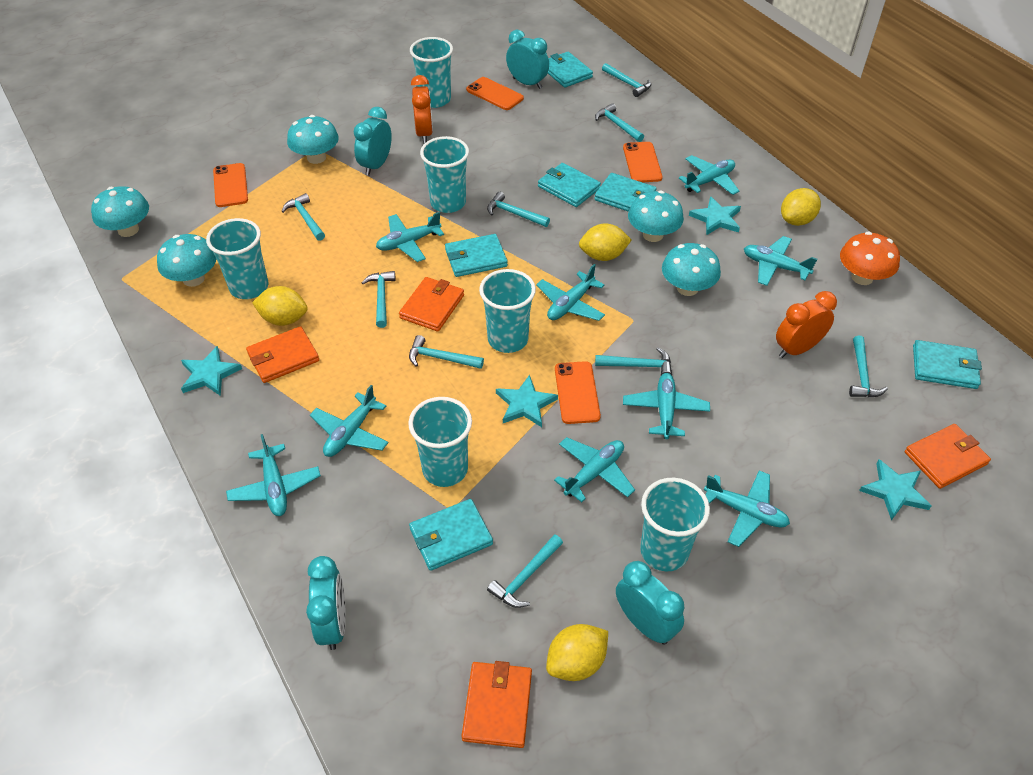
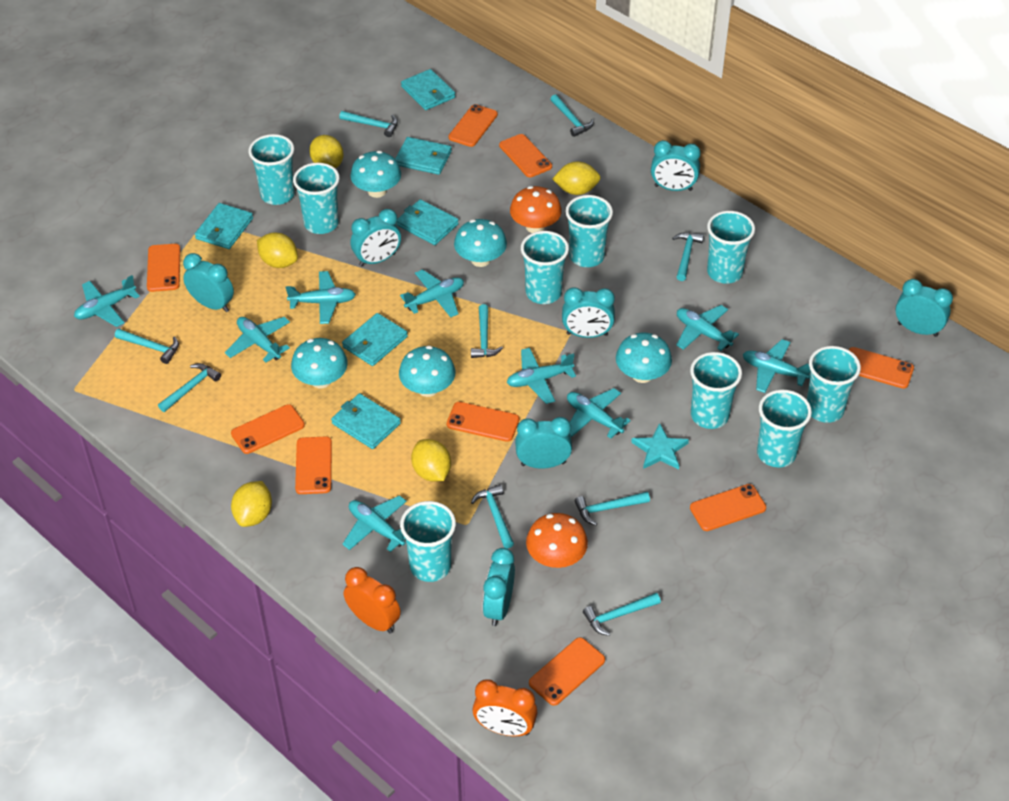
orange mushroom: 1 -> 2
orange phone: 4 -> 9
orange wallet: 4 -> 0
turquoise clock: 4 -> 7
turquoise cup: 6 -> 9
turquoise star: 4 -> 1
yellow lemon: 4 -> 5

